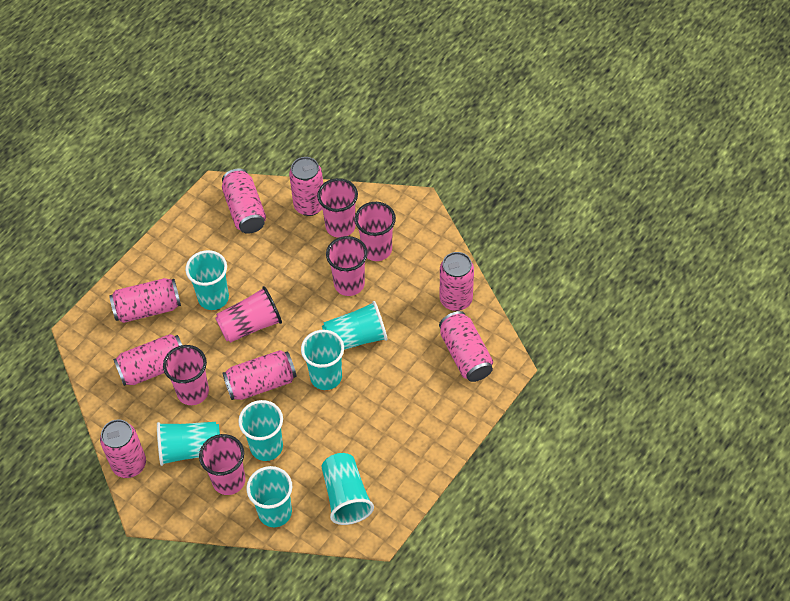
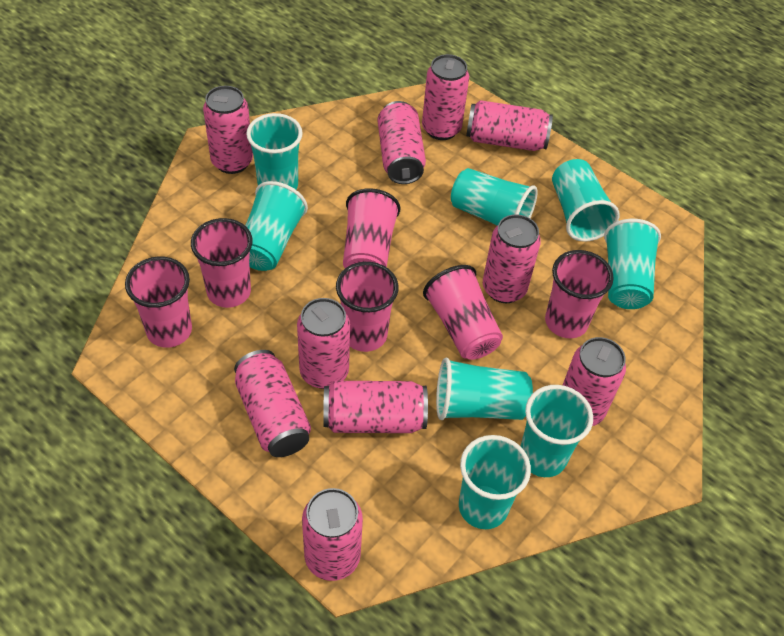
pink can: 8 -> 10
turquoise cup: 7 -> 8

